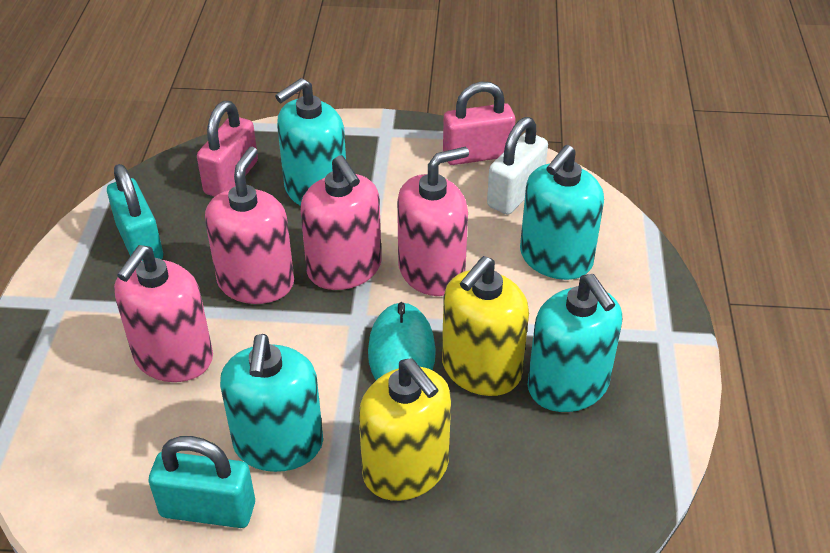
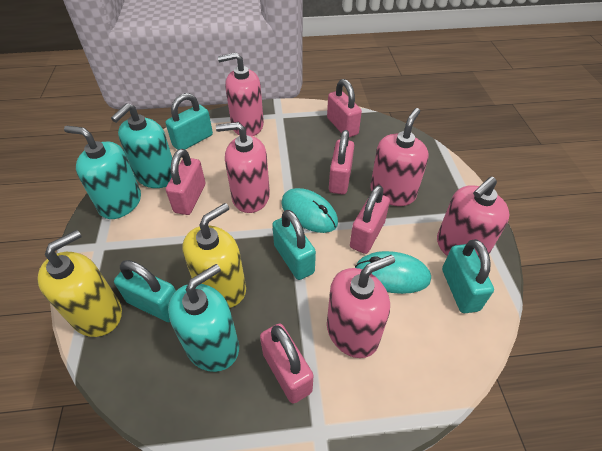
pink padlock: 2 -> 5
pink soap dispenser: 4 -> 5
turquoise mouse: 1 -> 2
turquoise padlock: 2 -> 4
turquoise soap dispenser: 4 -> 3
white padlock: 1 -> 0

